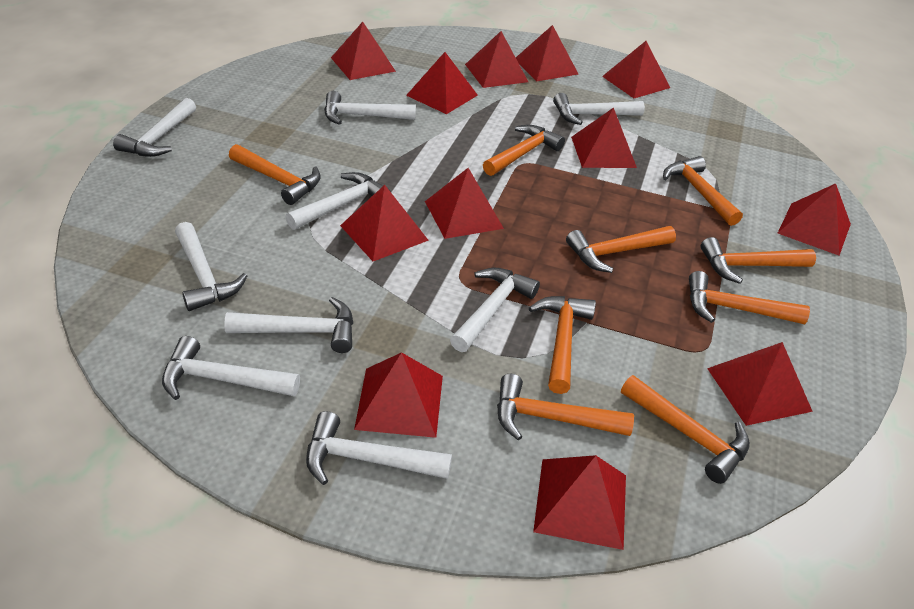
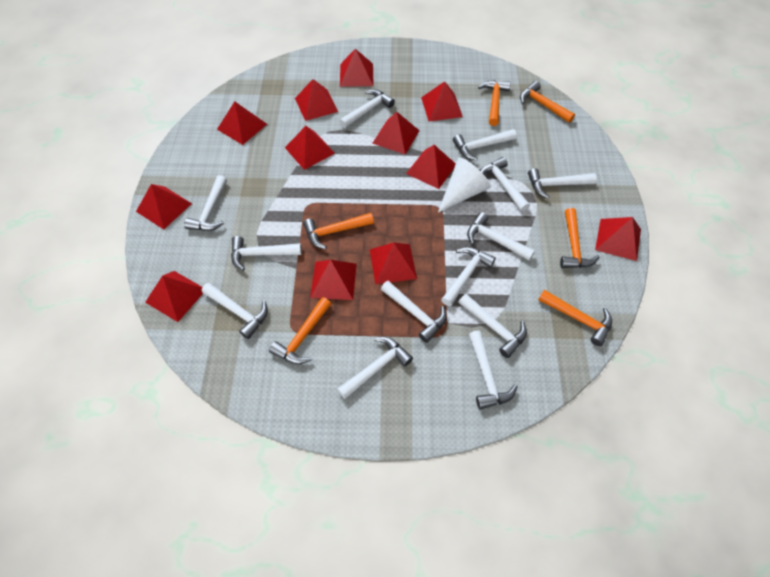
orange hammer: 9 -> 6
white cone: 0 -> 1
white hammer: 9 -> 13

